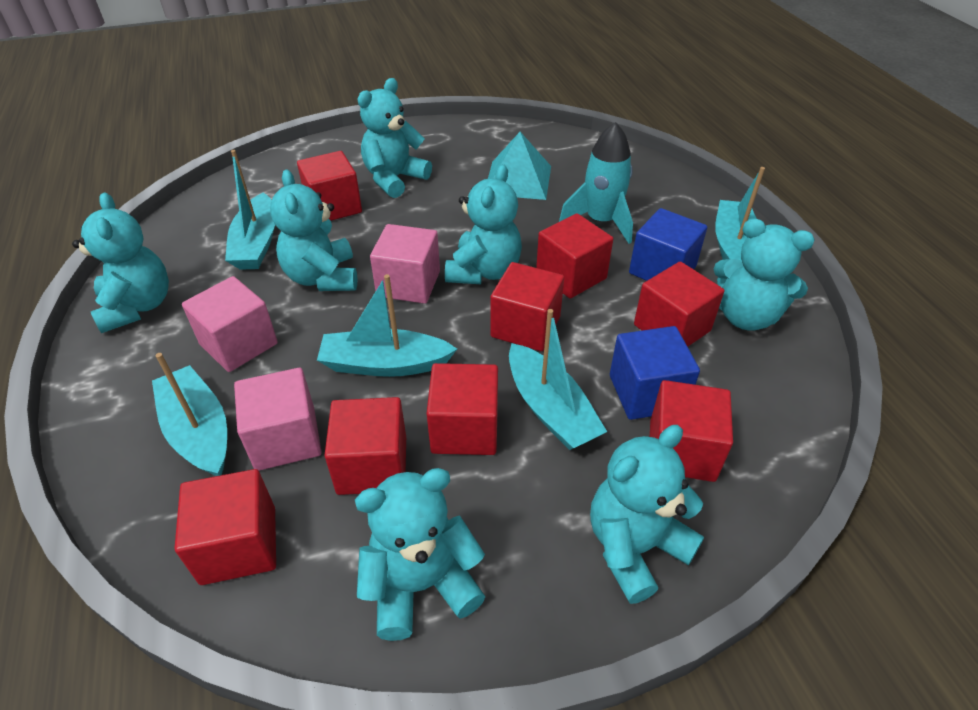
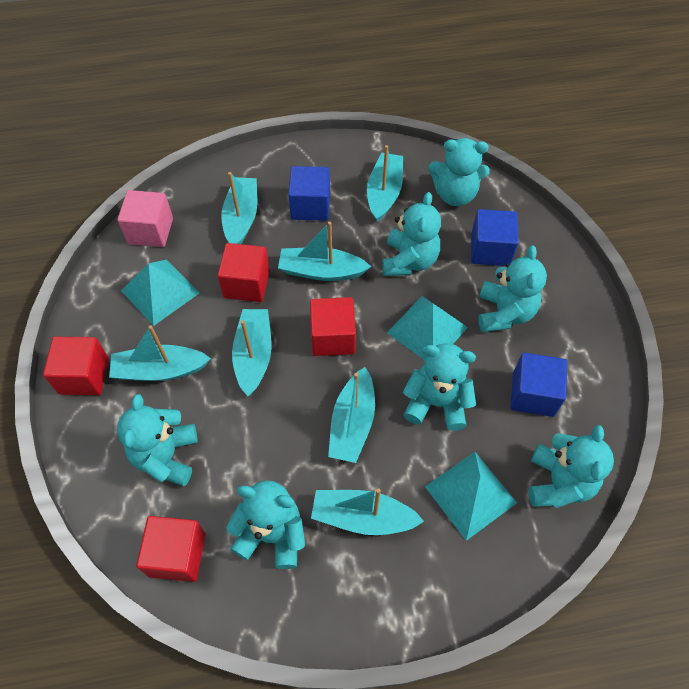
blue cube: 2 -> 3
pink cube: 3 -> 1
red cube: 8 -> 4
turquoise boat: 5 -> 7
turquoise pyramid: 1 -> 3
turquoise rocket: 1 -> 0

